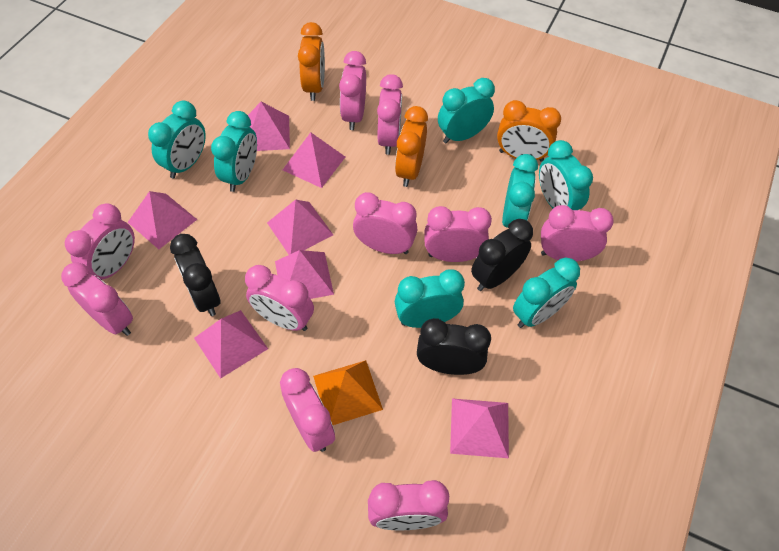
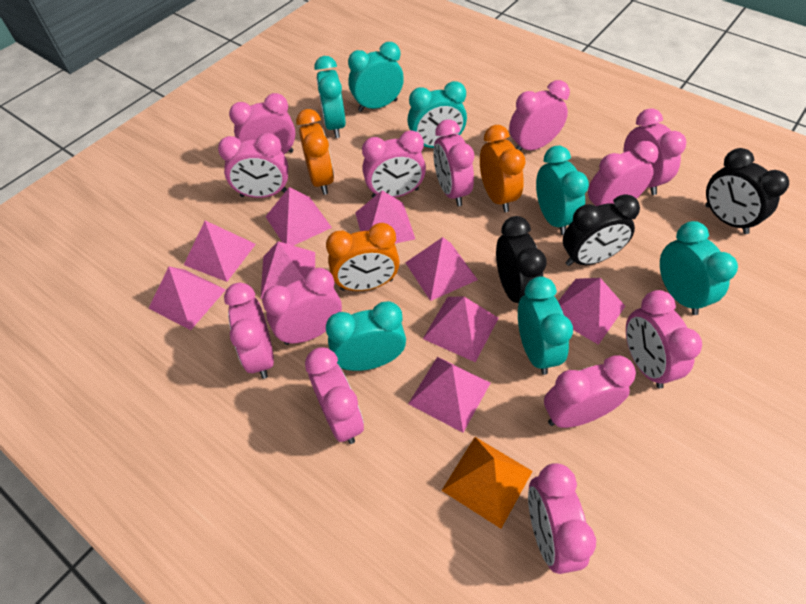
pink clock: 10 -> 13
pink pyramid: 7 -> 9

